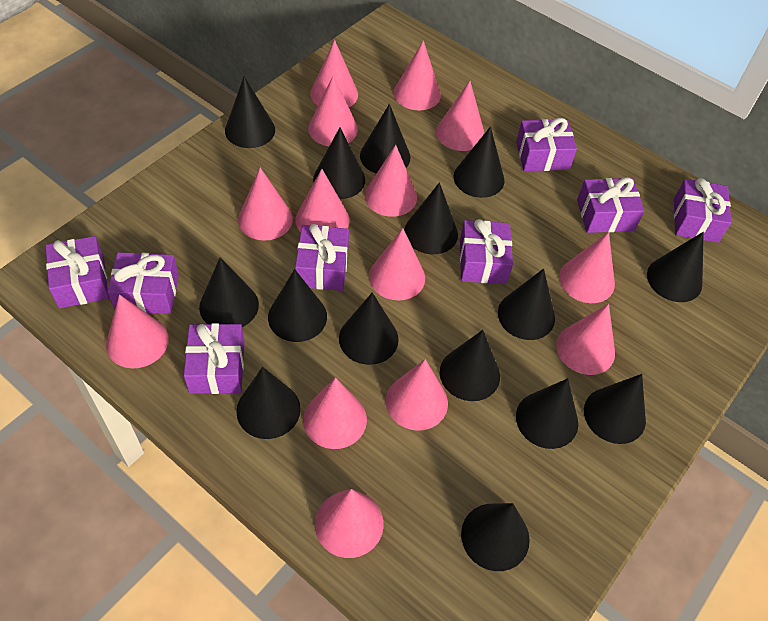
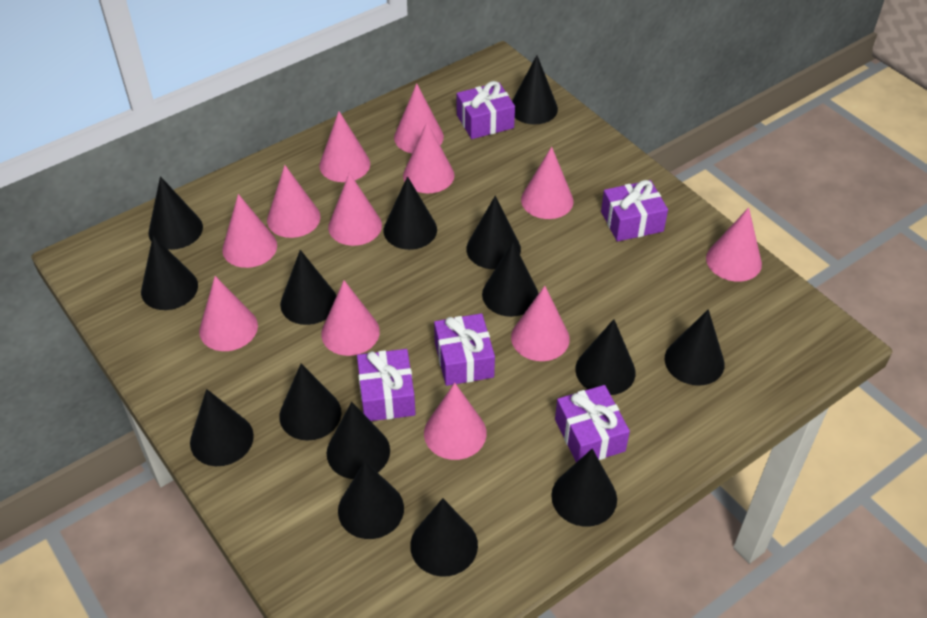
pink cone: 14 -> 12
purple gift: 8 -> 5

